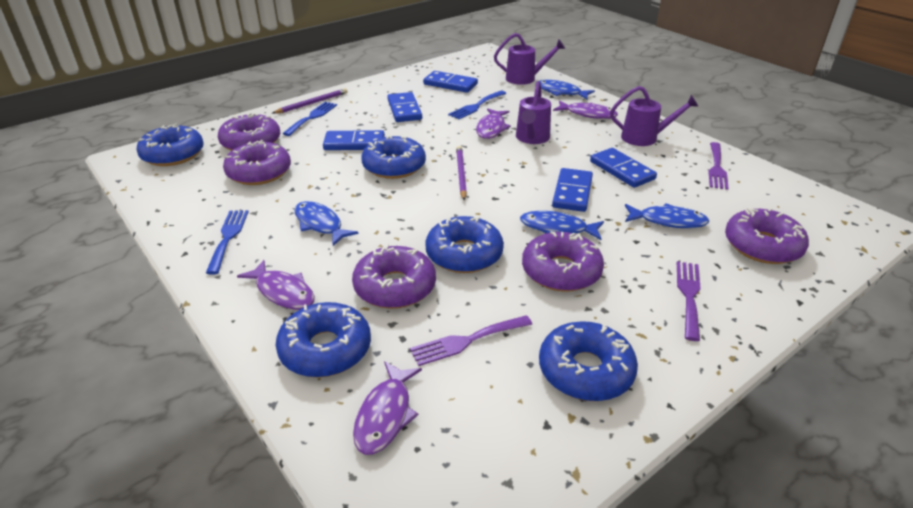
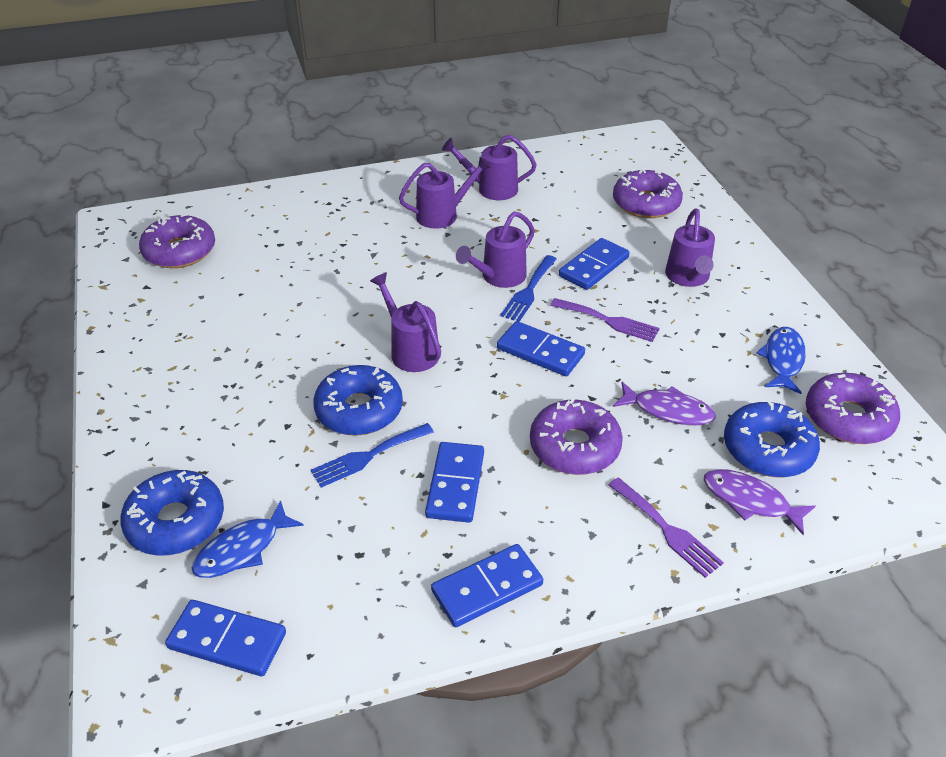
blue donut: 5 -> 3
blue fish: 4 -> 2
blue fork: 3 -> 2
purple donut: 5 -> 4
purple fish: 4 -> 2
purple fork: 3 -> 2
purple pencil: 2 -> 0
purple watering can: 3 -> 5

